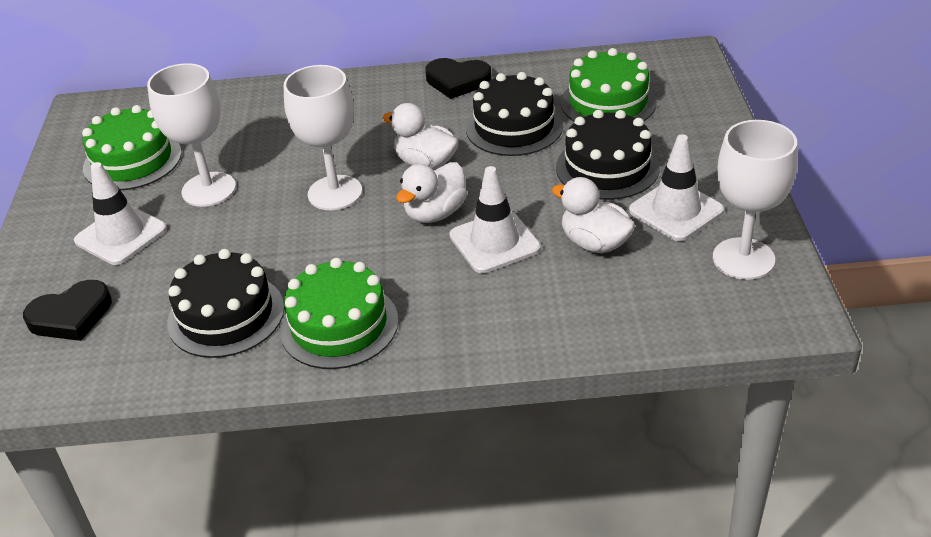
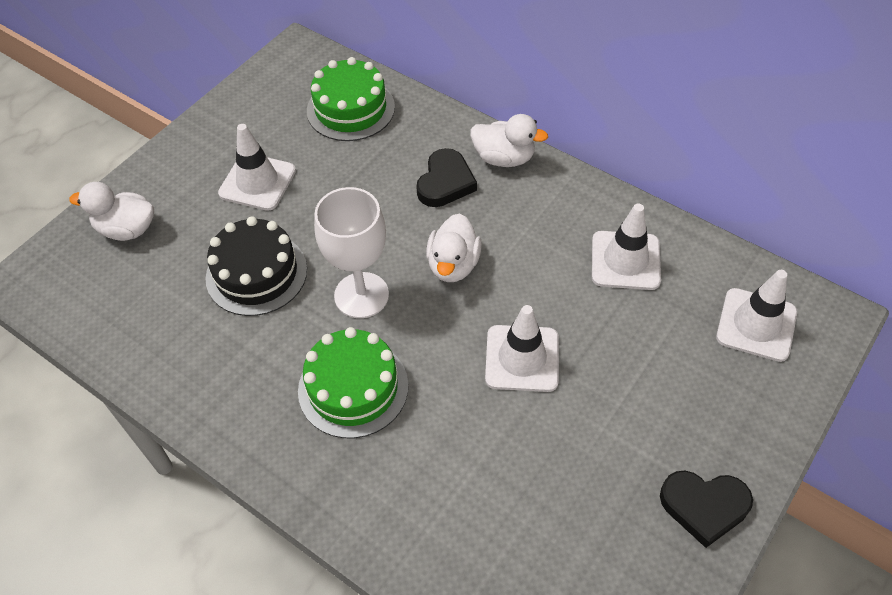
black cake: 3 -> 1
green cake: 3 -> 2
white goblet: 3 -> 1
white traffic cone: 3 -> 4

